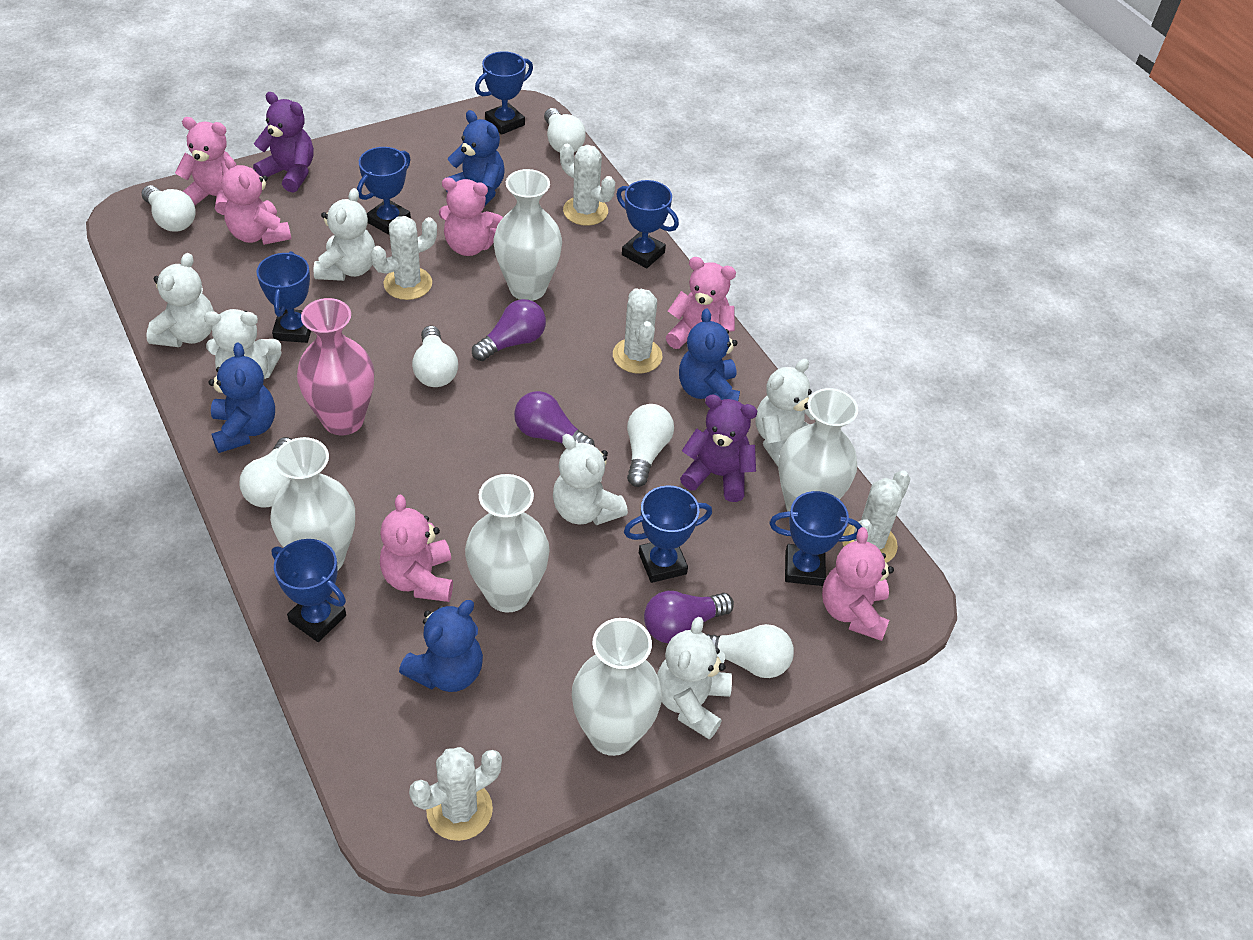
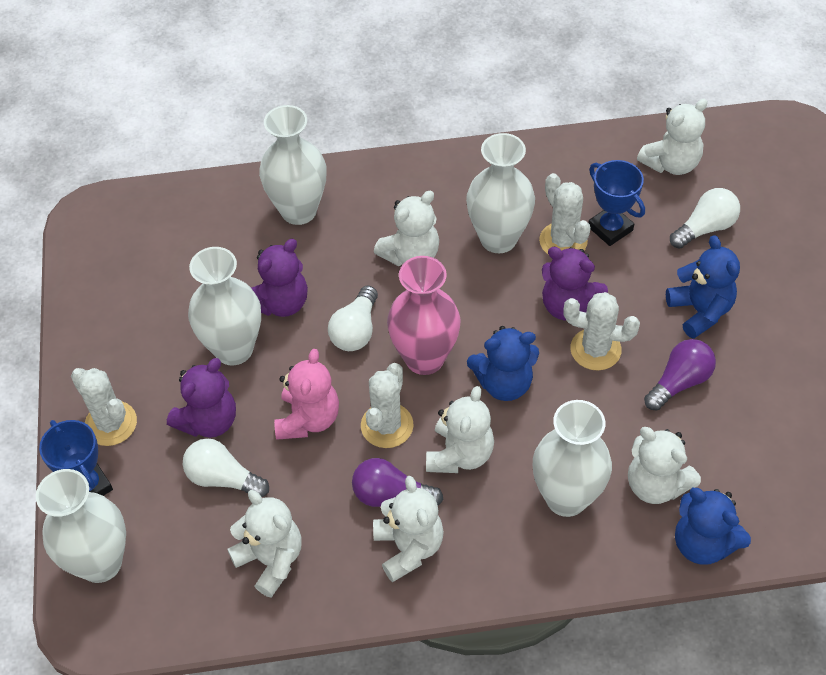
blue teddy bear: 4 -> 3
blue trophy: 7 -> 2
pink teddy bear: 6 -> 1
purple light bulb: 3 -> 2
purple teddy bear: 2 -> 3
white cactus: 5 -> 4
white light bulb: 6 -> 3

